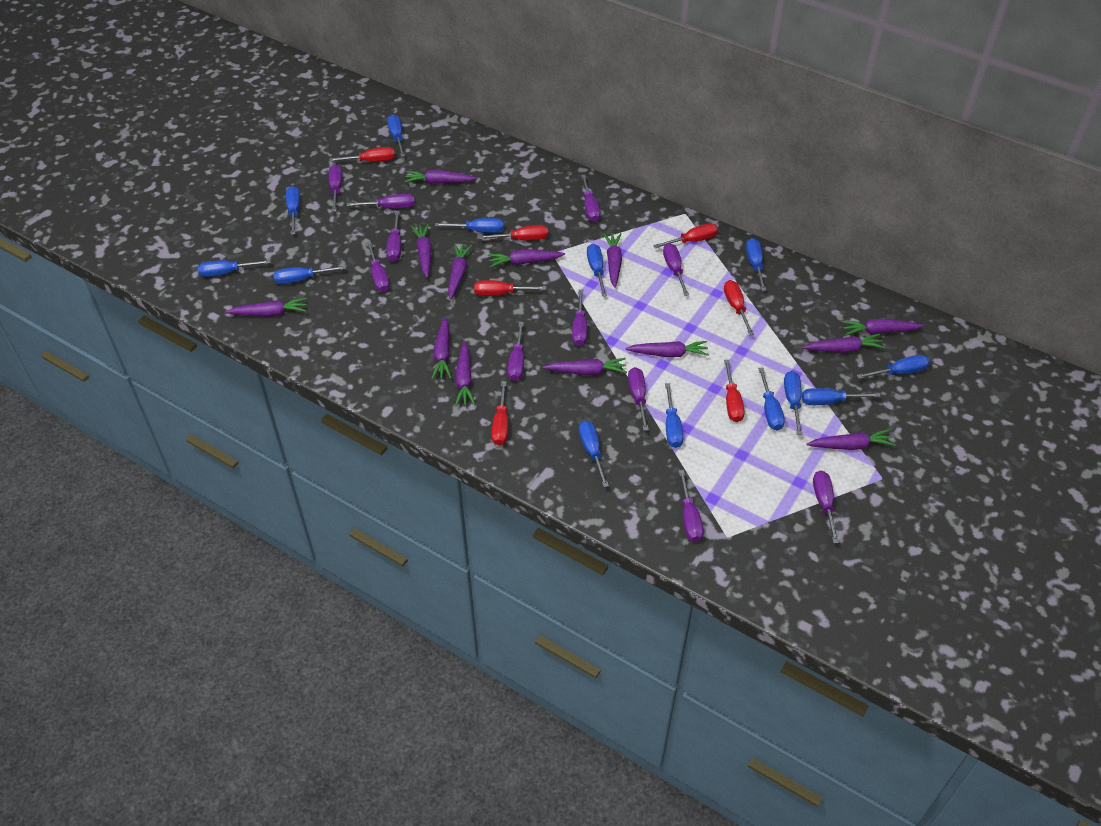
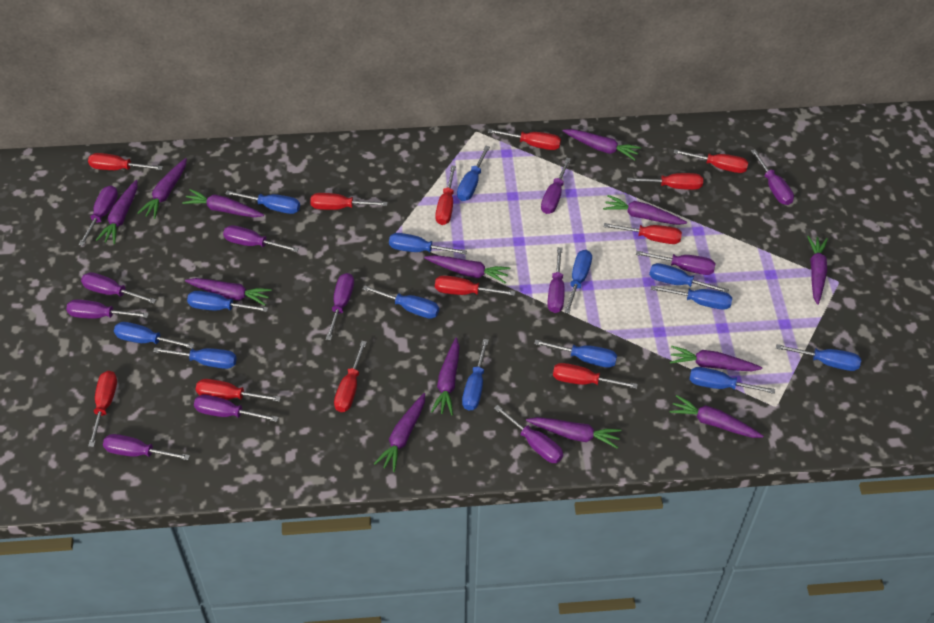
blue screwdriver: 13 -> 14
purple screwdriver: 11 -> 12
red screwdriver: 7 -> 12

